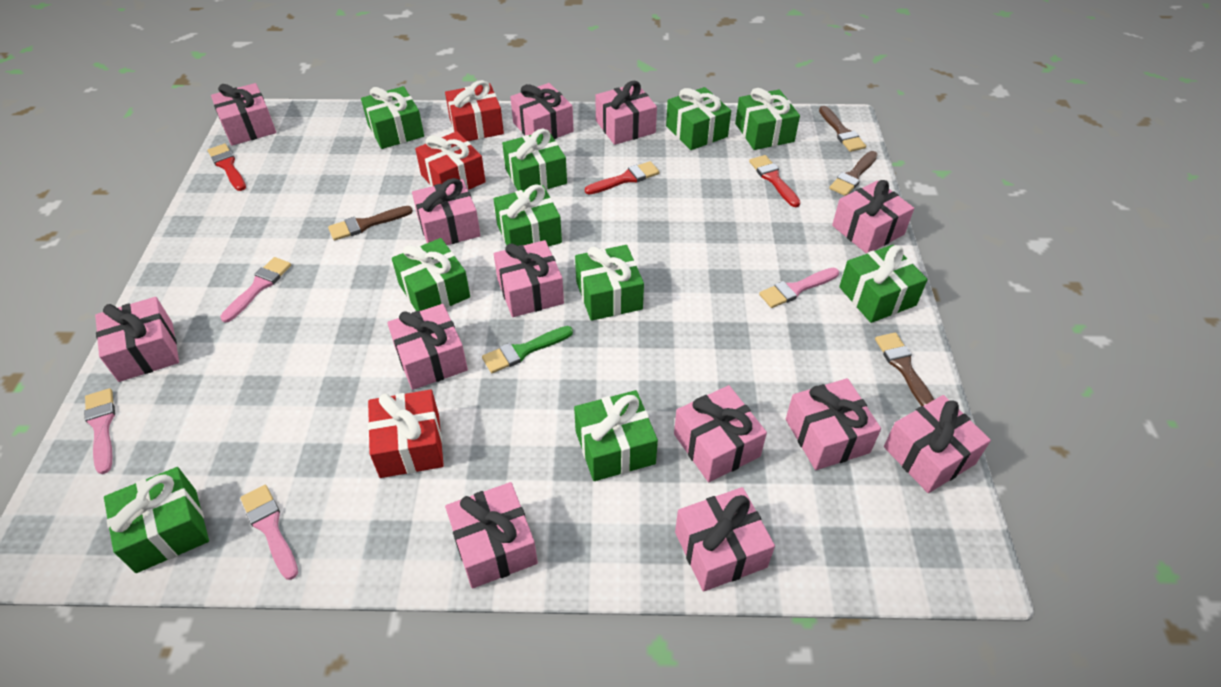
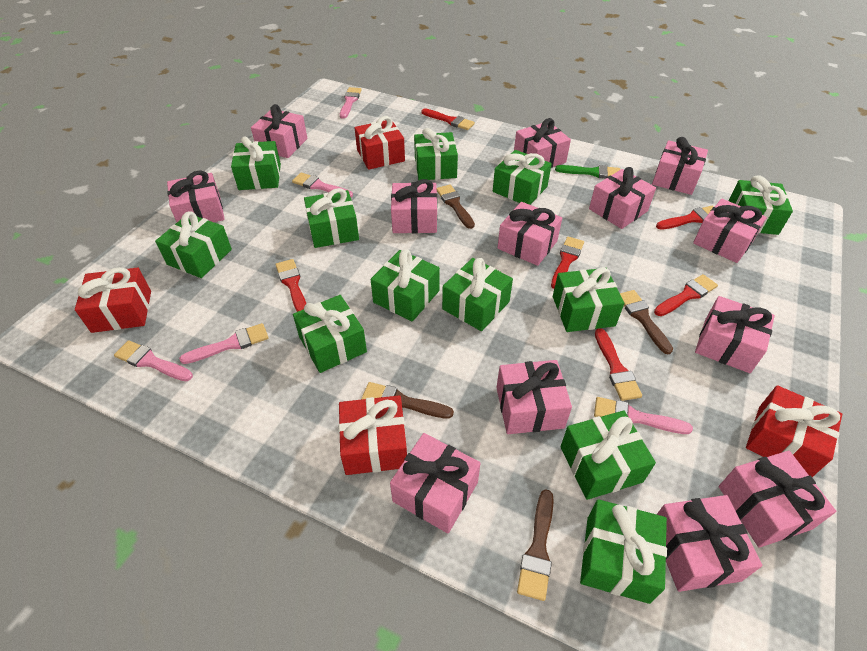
green gift: 10 -> 12
pink brush: 4 -> 5
red brush: 3 -> 6
red gift: 3 -> 4

